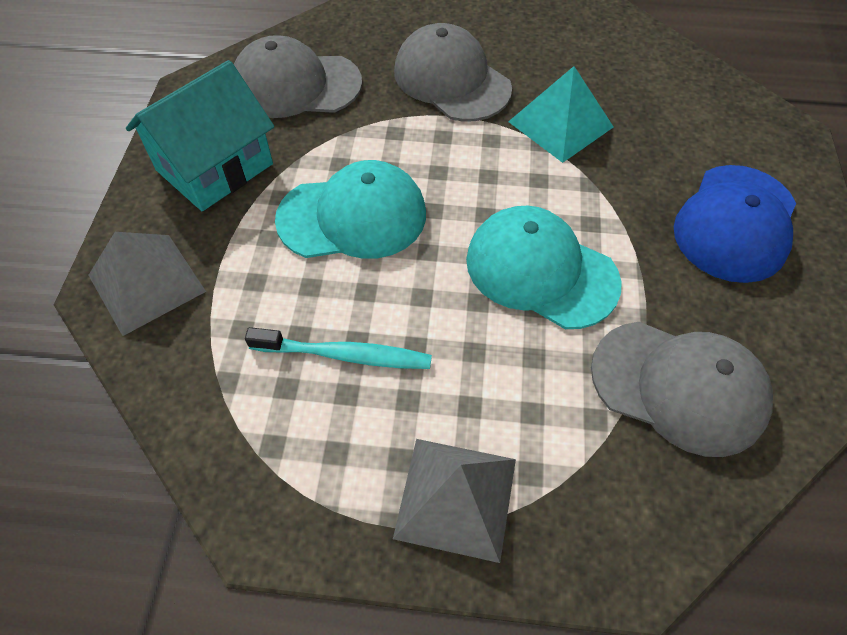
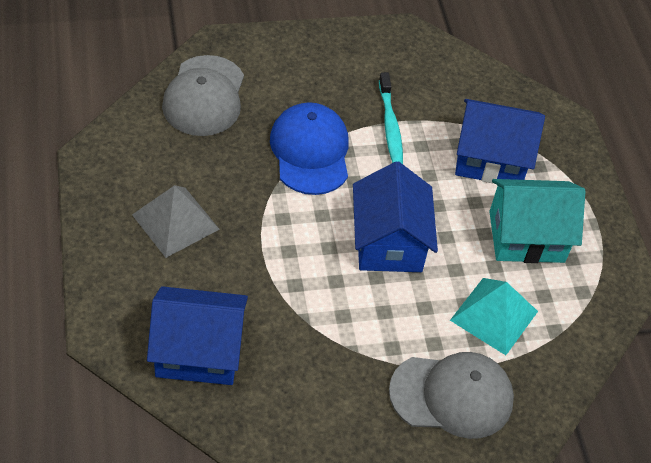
blue house: 0 -> 3
grey cap: 3 -> 2
grey pyramid: 2 -> 1
turquoise cap: 2 -> 0

